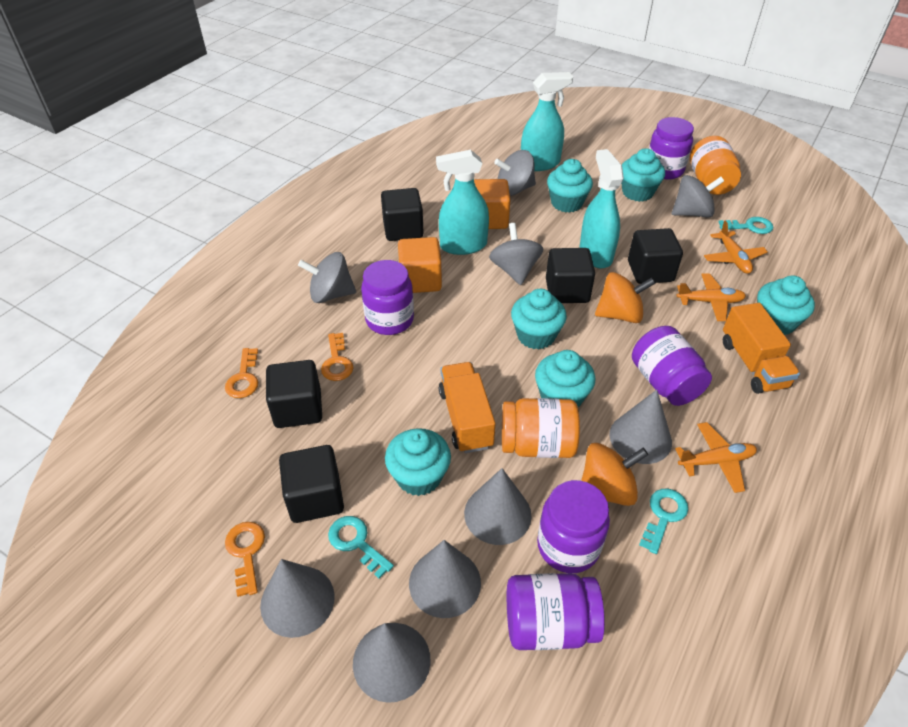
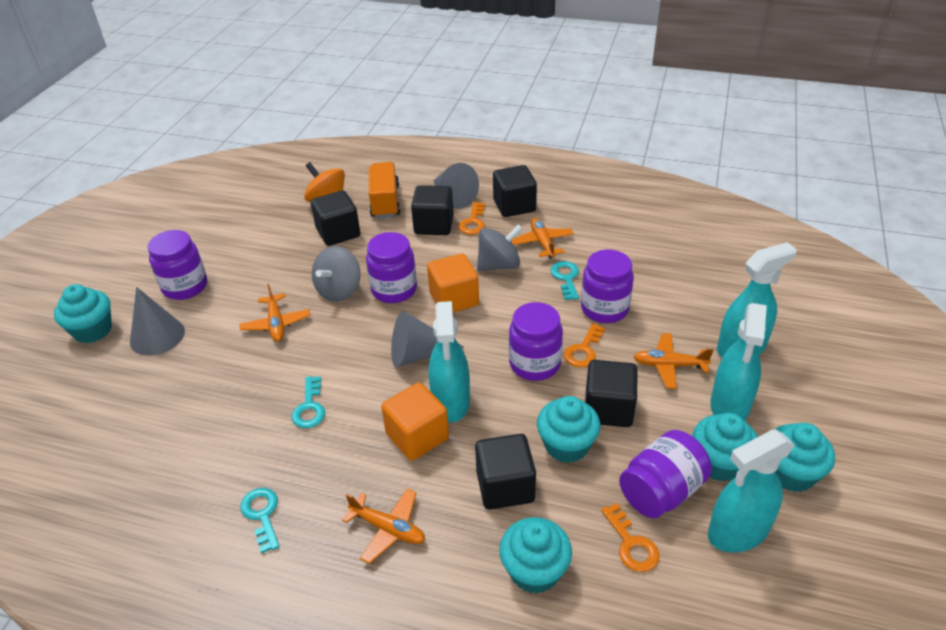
grey cone: 5 -> 3
grey spinning top: 4 -> 2
orange jar: 2 -> 0
orange plane: 3 -> 4
orange spinning top: 2 -> 1
orange truck: 2 -> 1
turquoise cupcake: 6 -> 5
turquoise spray bottle: 3 -> 4

